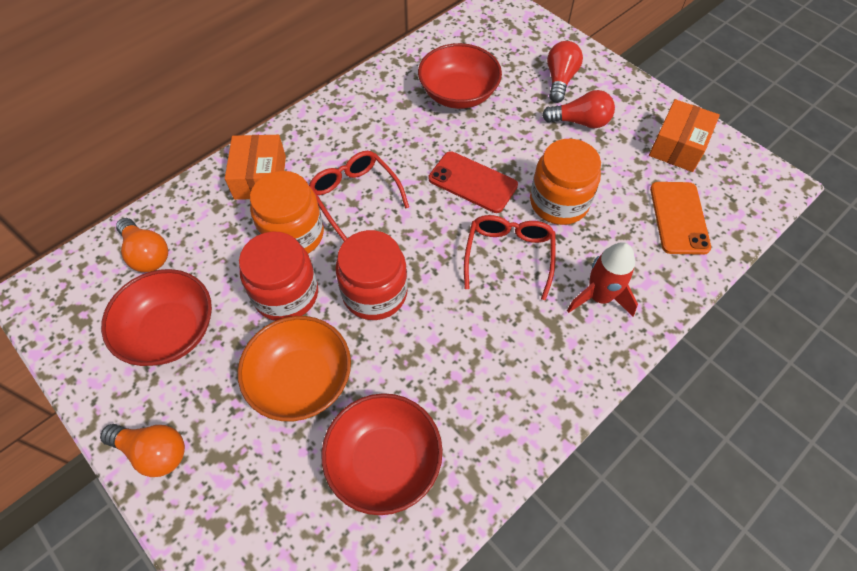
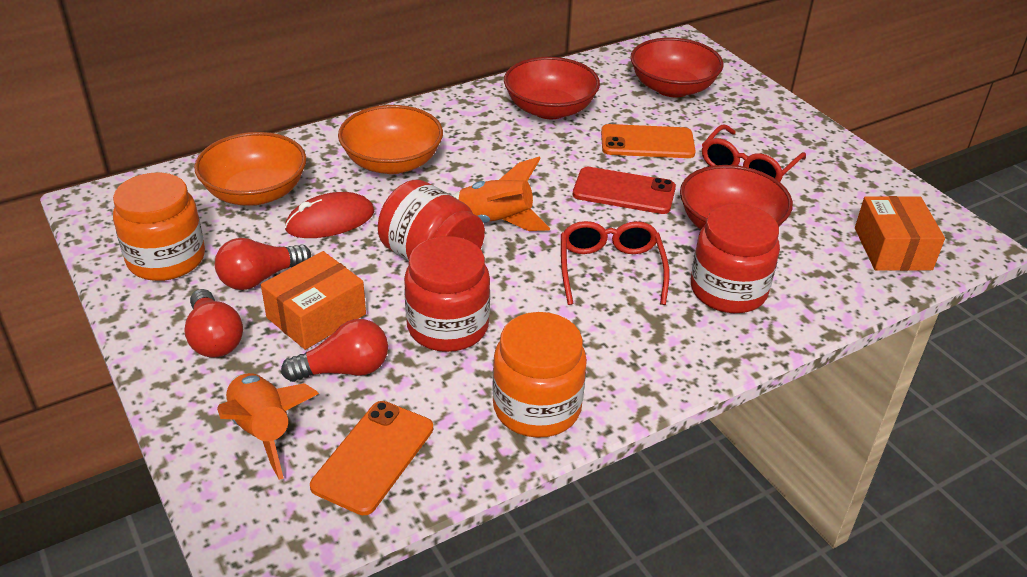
orange bowl: 1 -> 2
orange light bulb: 2 -> 0
orange phone: 1 -> 2
orange rocket: 0 -> 2
red jar: 2 -> 3
red light bulb: 2 -> 3
red mouse: 0 -> 1
red rocket: 1 -> 0

